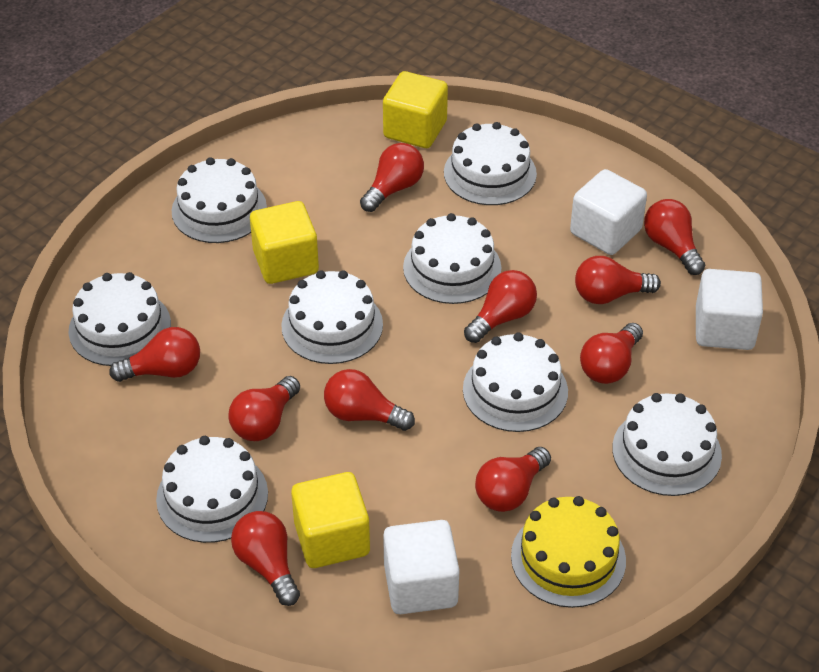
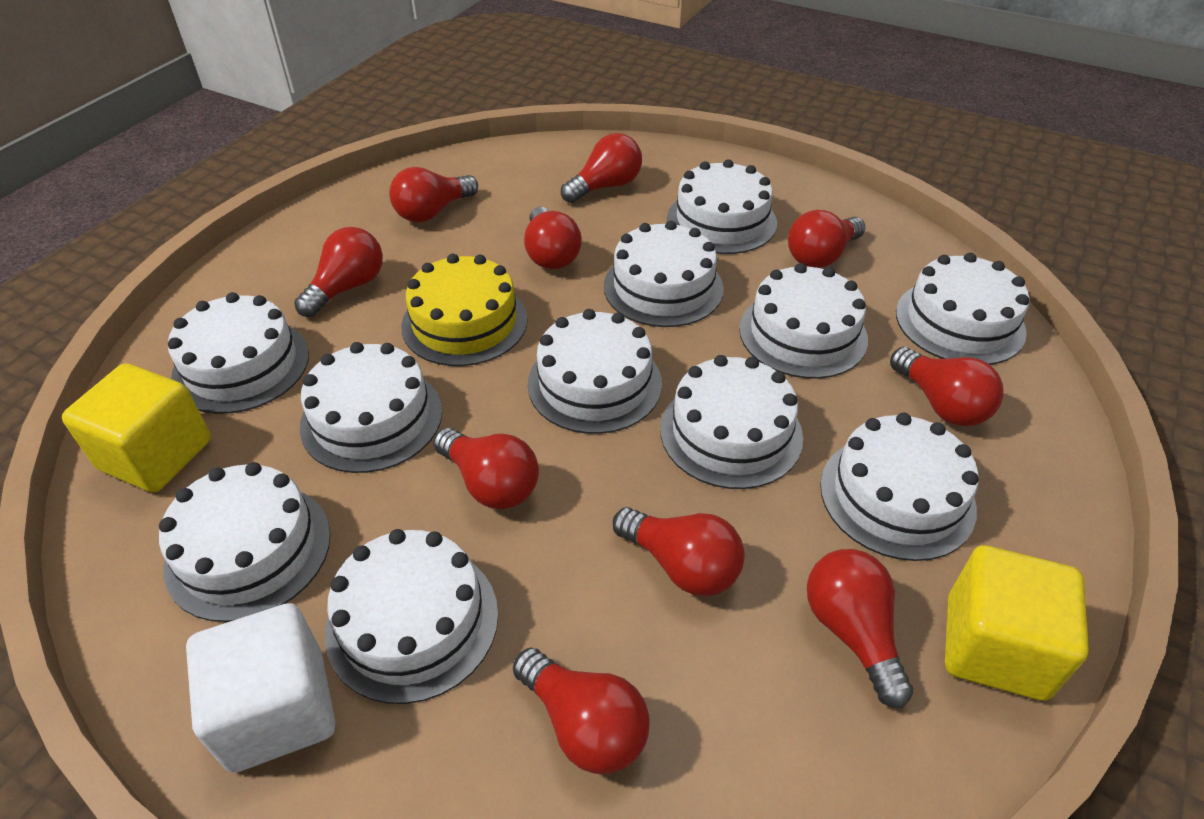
white cake: 8 -> 11
white cube: 3 -> 1
yellow cube: 3 -> 2

